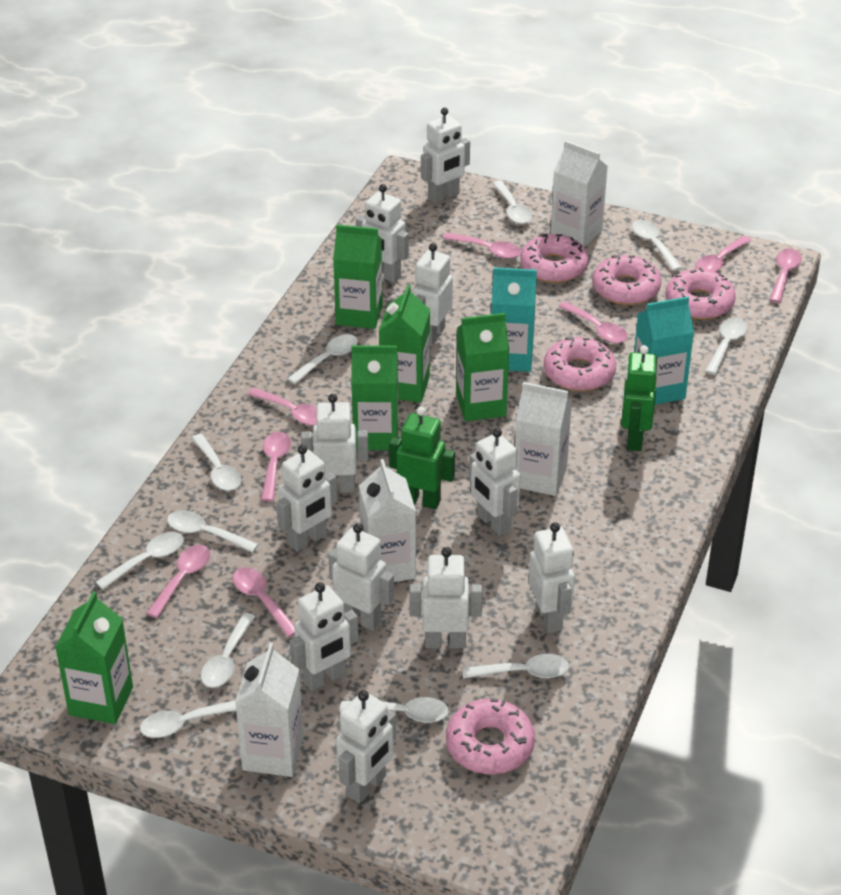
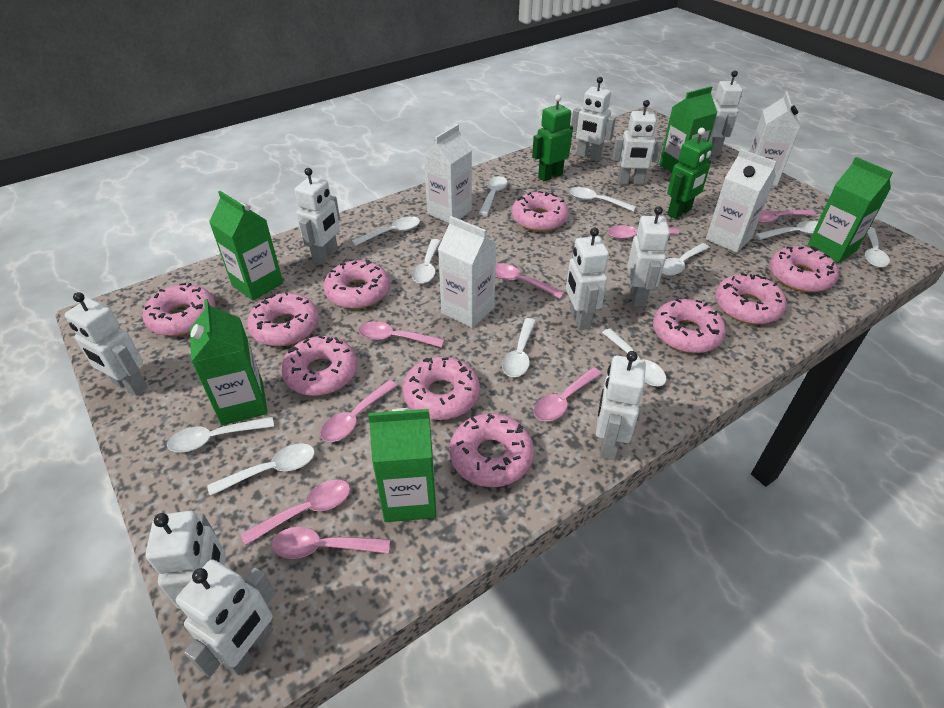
pink donut: 5 -> 10
turquoise carton: 2 -> 0
white robot: 11 -> 10

